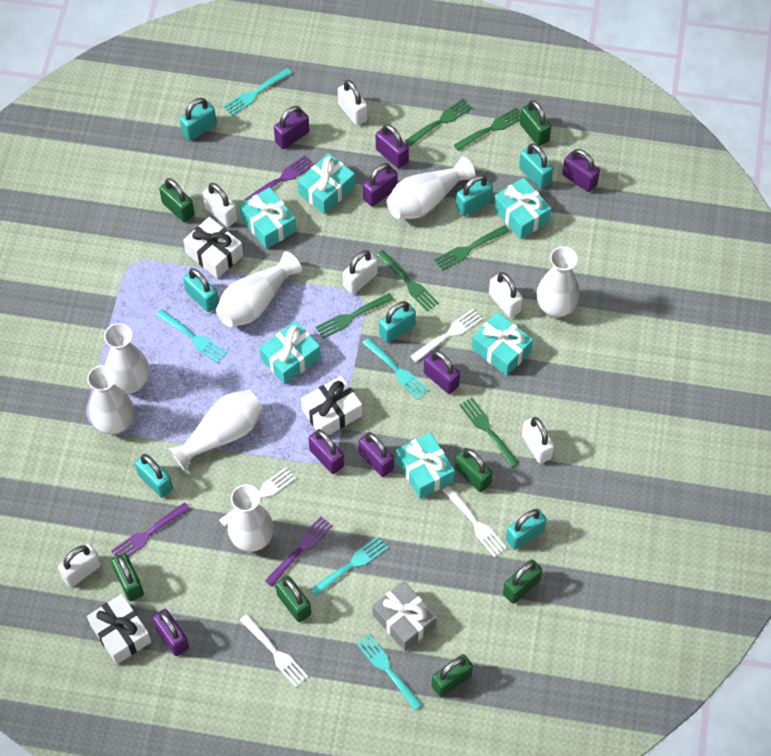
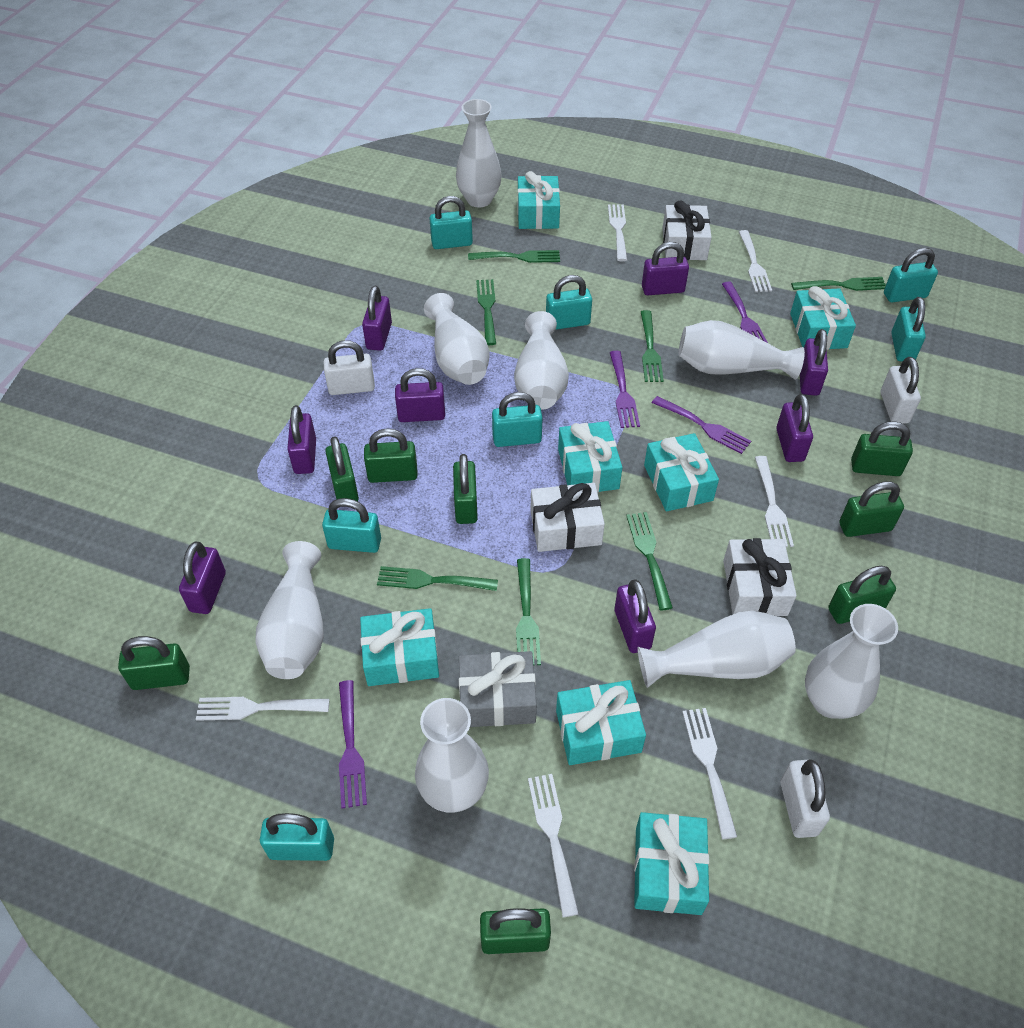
green fork: 6 -> 7
green padlock: 7 -> 8
purple fork: 3 -> 4
turquoise fork: 5 -> 0
turquoise gift: 6 -> 7
white fork: 4 -> 6
white padlock: 6 -> 3
white vase: 7 -> 8

